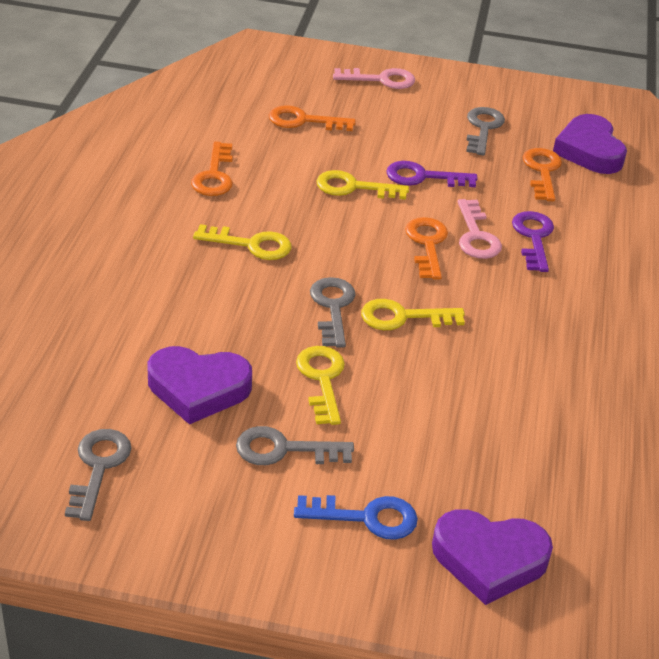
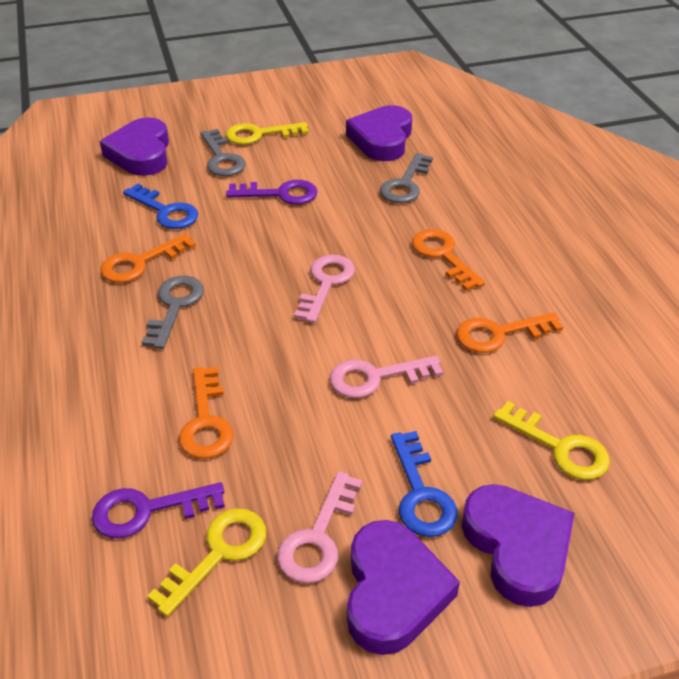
blue key: 1 -> 2
grey key: 4 -> 3
pink key: 2 -> 3
purple heart: 3 -> 4
yellow key: 4 -> 3

